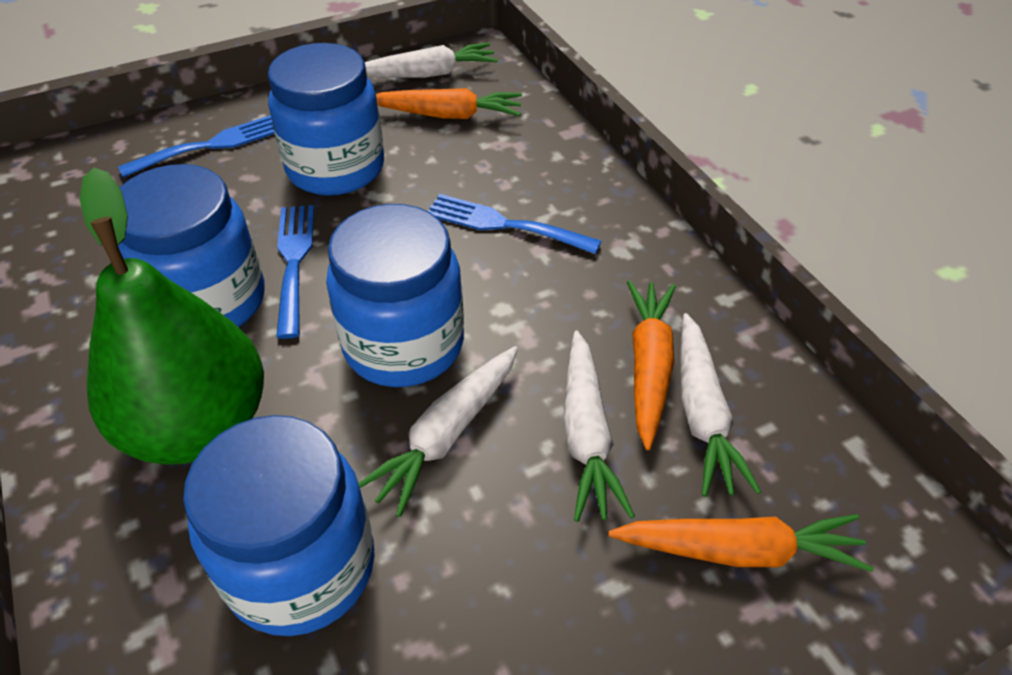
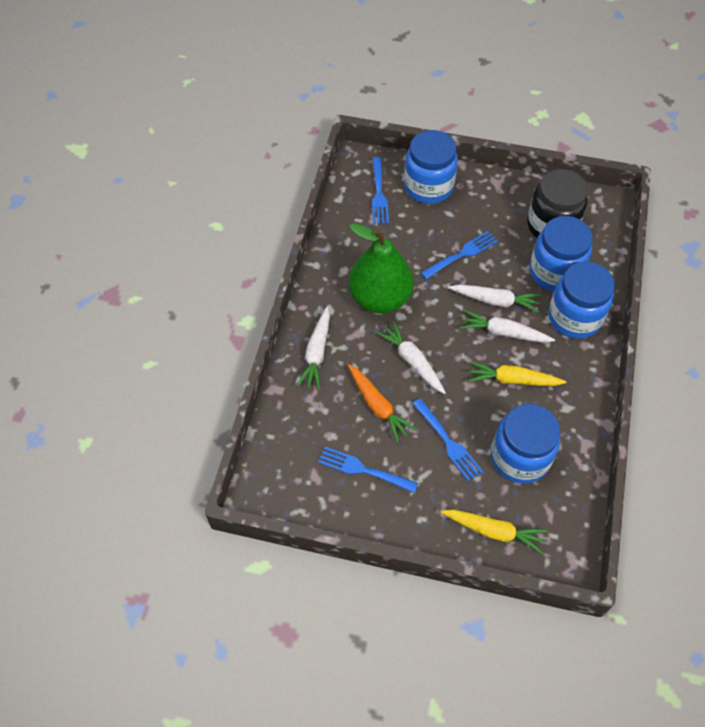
black jar: 0 -> 1
blue fork: 3 -> 4
orange carrot: 3 -> 1
yellow carrot: 0 -> 2

